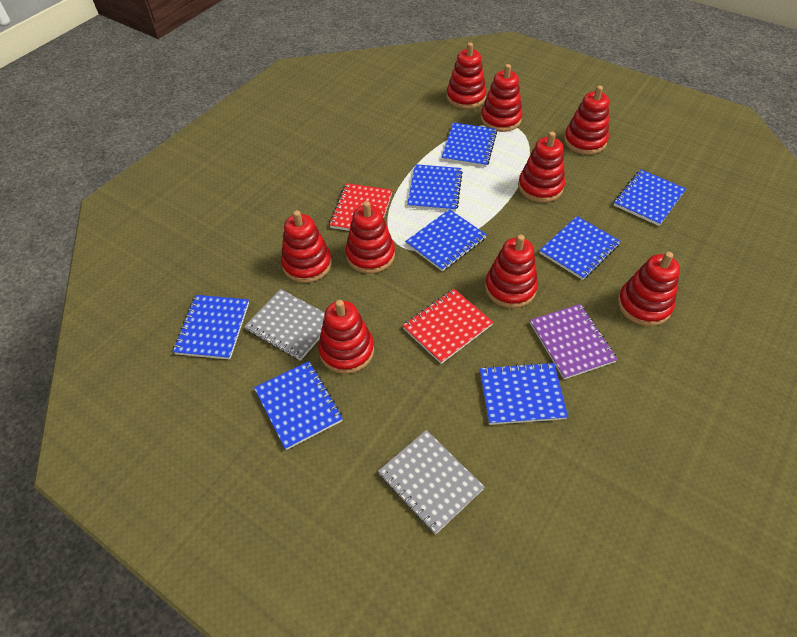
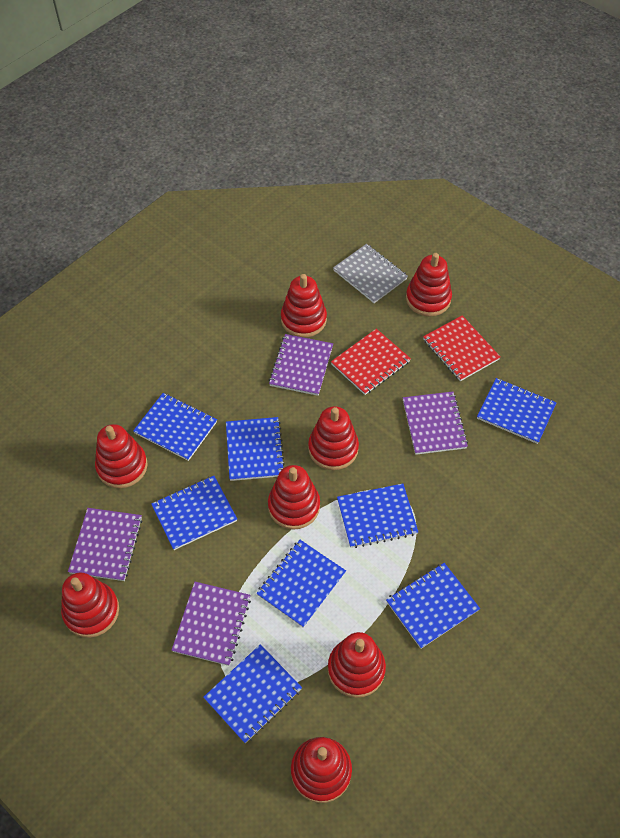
grey notebook: 2 -> 1
purple notebook: 1 -> 4
red stacking toy: 9 -> 8

